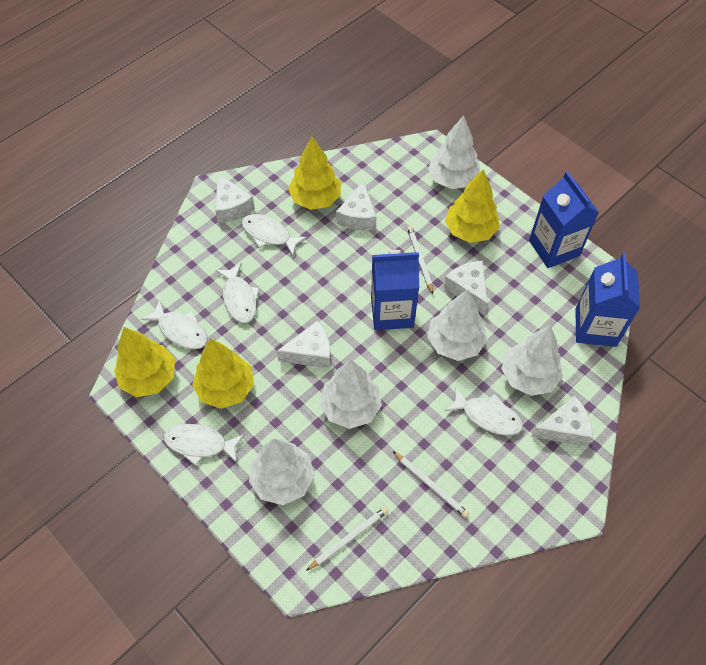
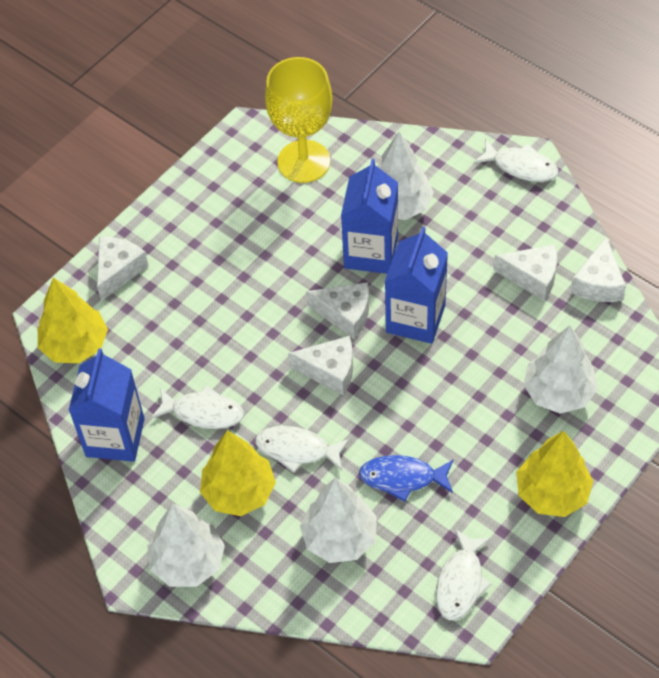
blue fish: 0 -> 1
white fish: 5 -> 4
white pencil: 3 -> 0
white tree: 5 -> 4
yellow goblet: 0 -> 1
yellow tree: 4 -> 3

